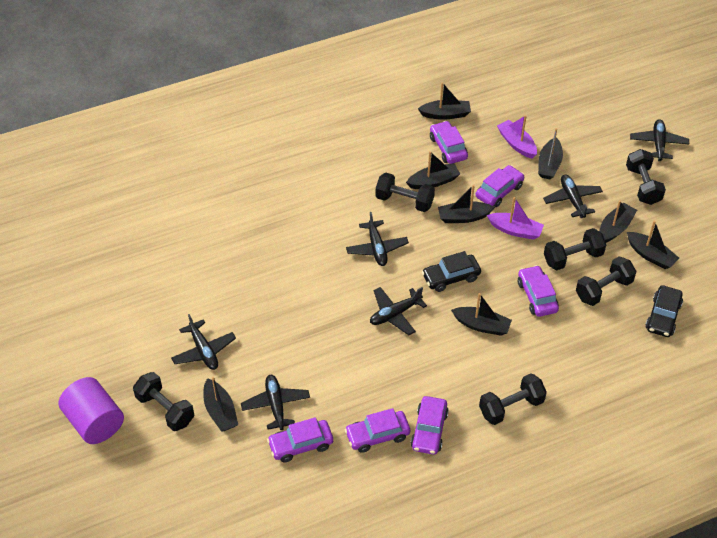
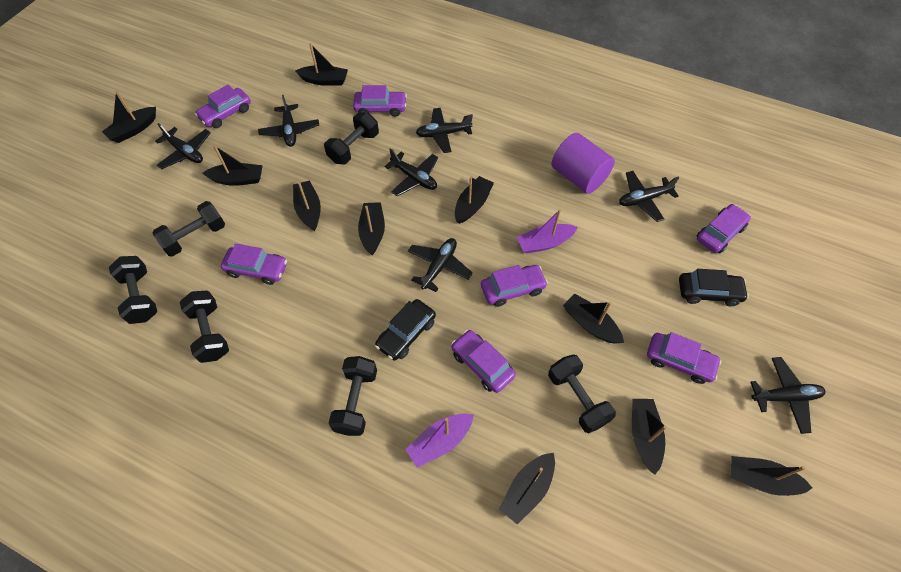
black boat: 8 -> 10
black plane: 6 -> 7
purple car: 6 -> 7

